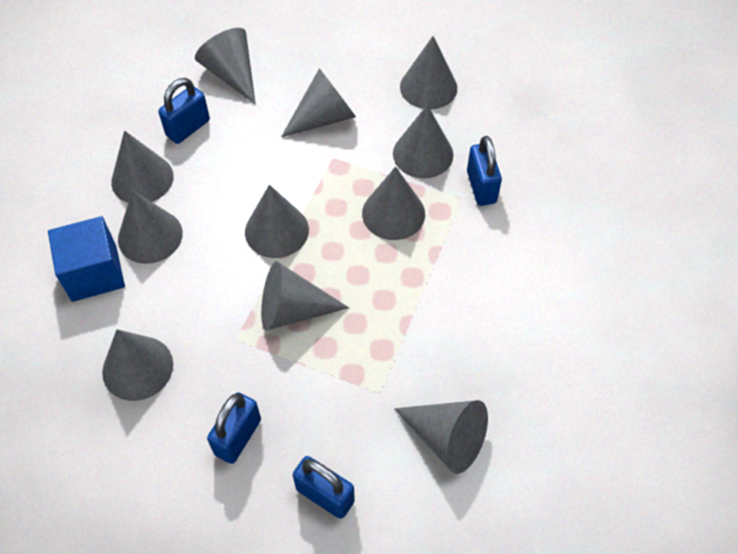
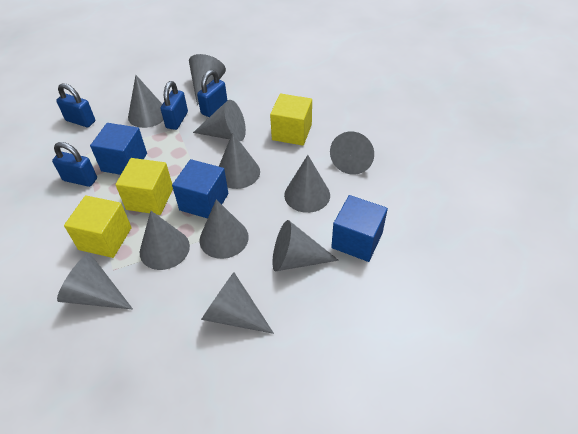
blue cube: 1 -> 3
yellow cube: 0 -> 3

